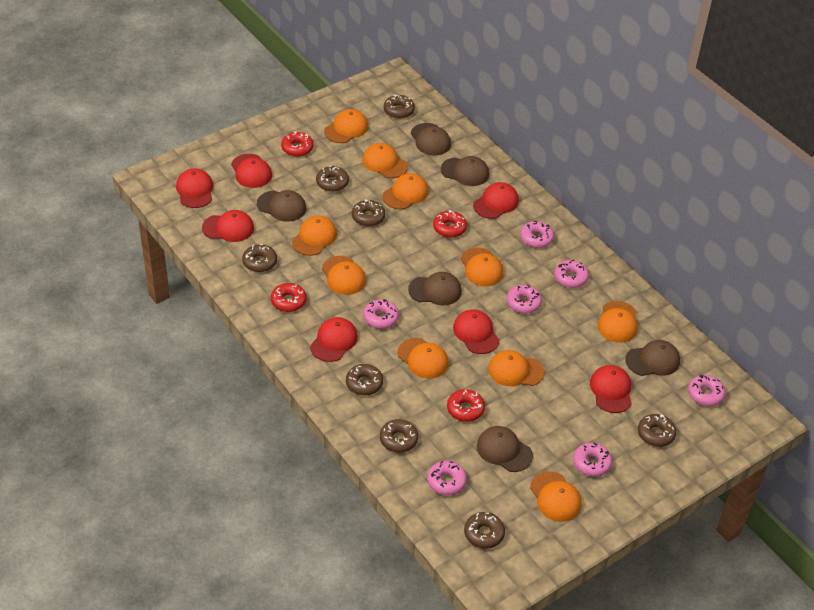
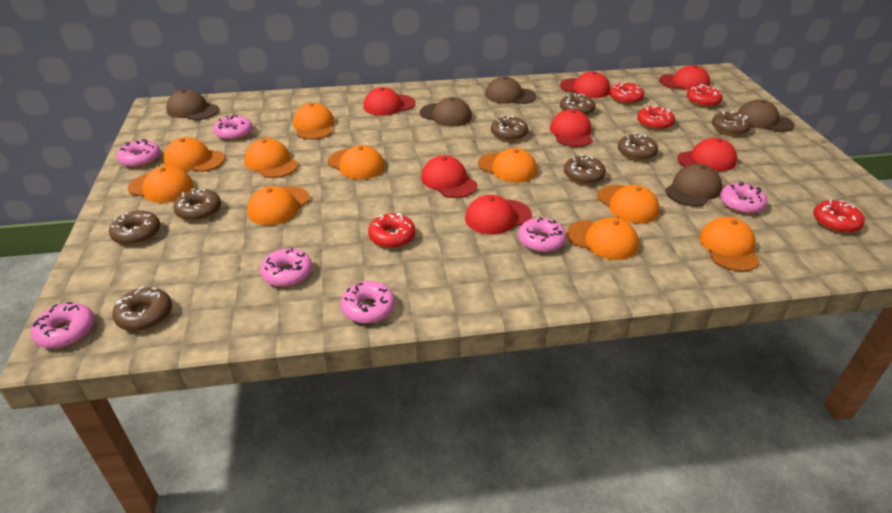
brown cap: 6 -> 5
red donut: 4 -> 5

